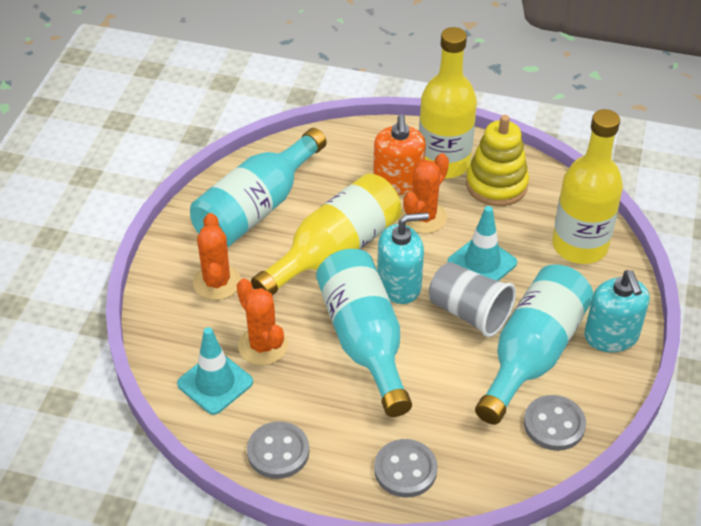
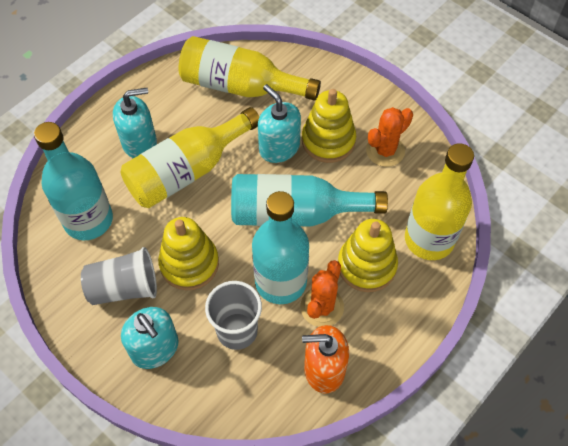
grey button: 3 -> 0
grey cup: 1 -> 2
orange cactus: 3 -> 2
turquoise soap dispenser: 2 -> 3
turquoise traffic cone: 2 -> 0
yellow stacking toy: 1 -> 3

